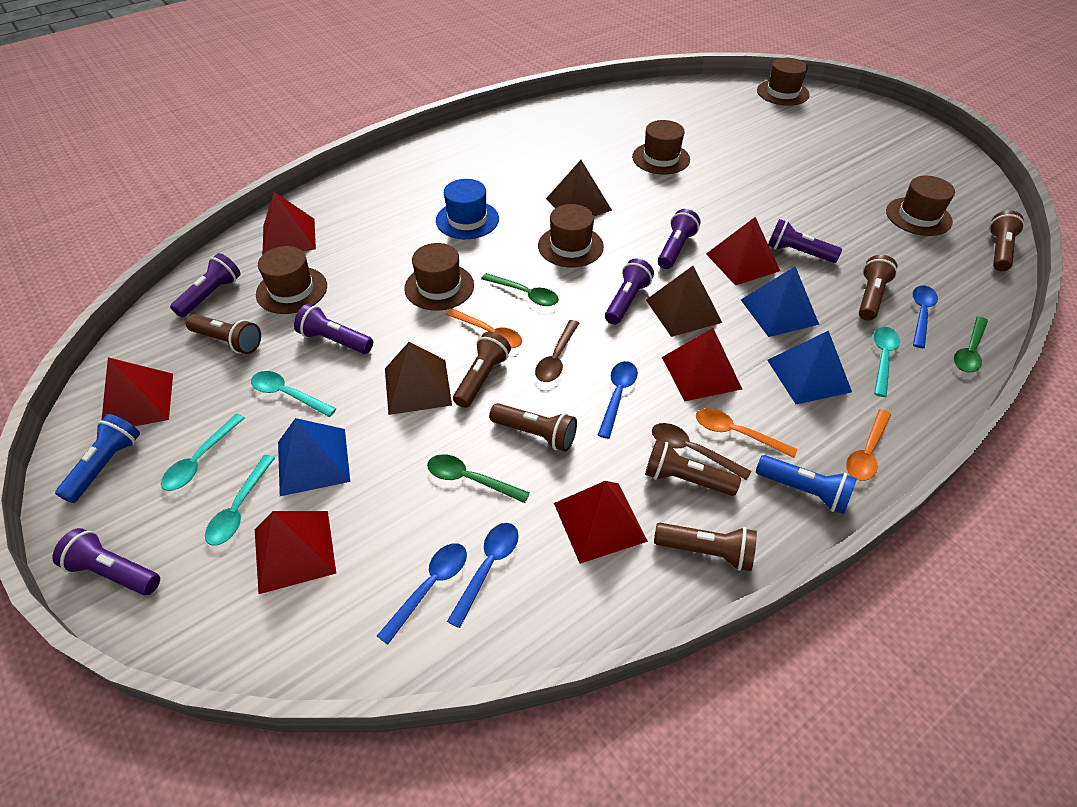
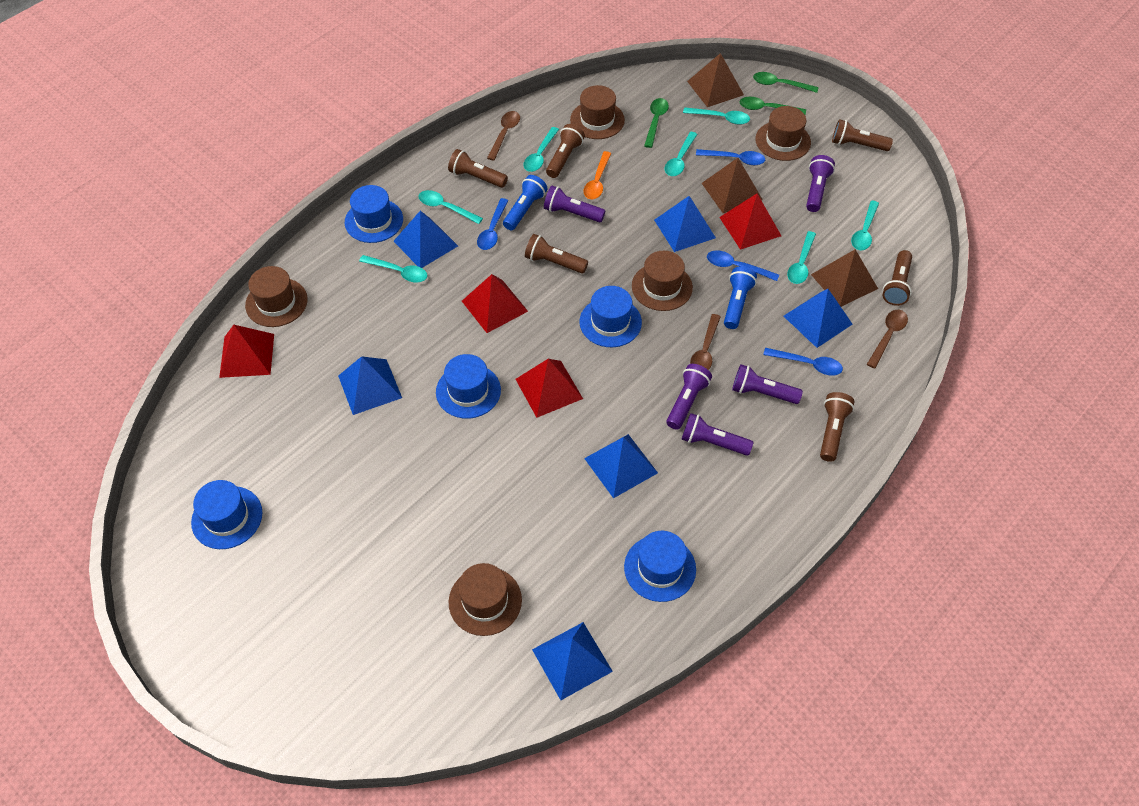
blue hat: 1 -> 5
blue pyramid: 3 -> 6
brown flashlight: 7 -> 6
brown hat: 6 -> 5
brown spoon: 2 -> 3
orange spoon: 3 -> 1
purple flashlight: 6 -> 5
red pyramid: 6 -> 4
turquoise spoon: 4 -> 7

